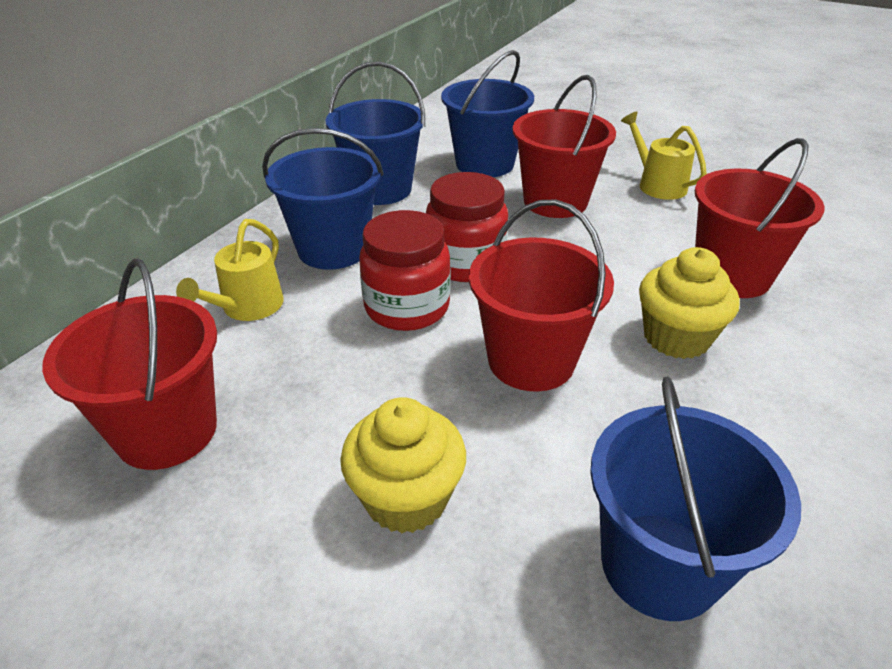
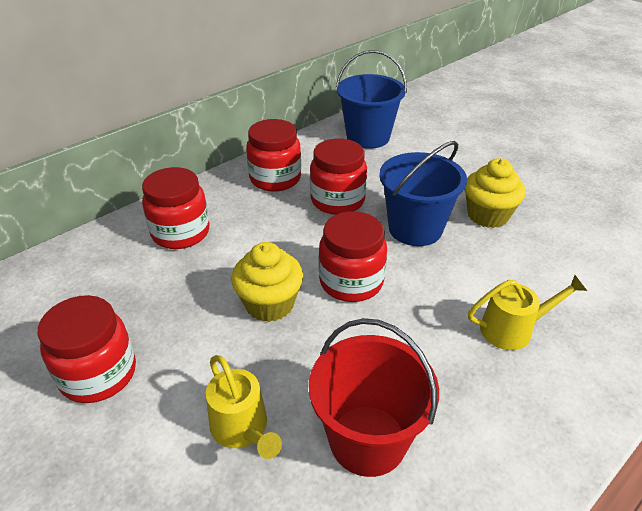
blue bucket: 4 -> 2
red bucket: 4 -> 1
red jar: 2 -> 5

